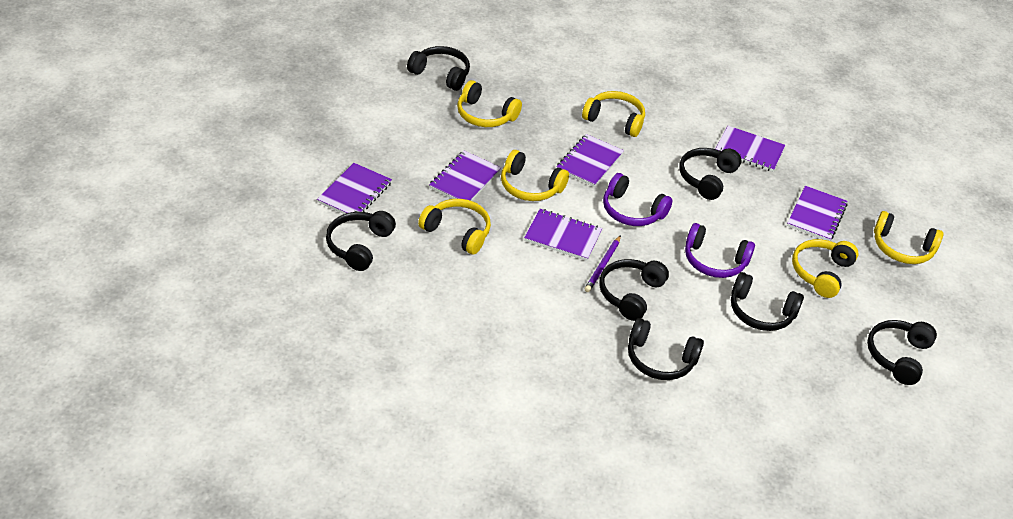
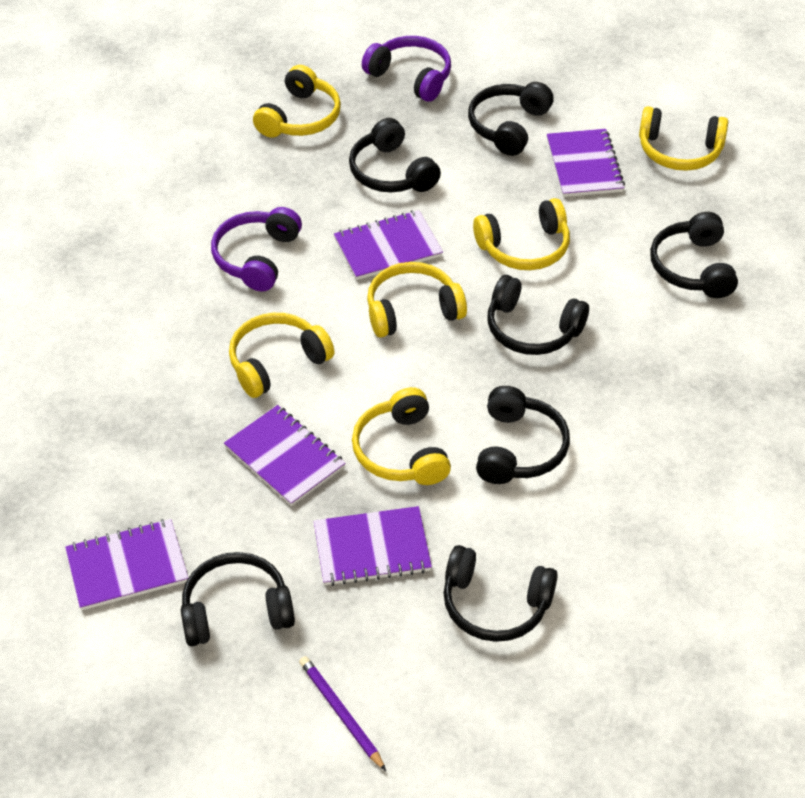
purple notebook: 6 -> 5

